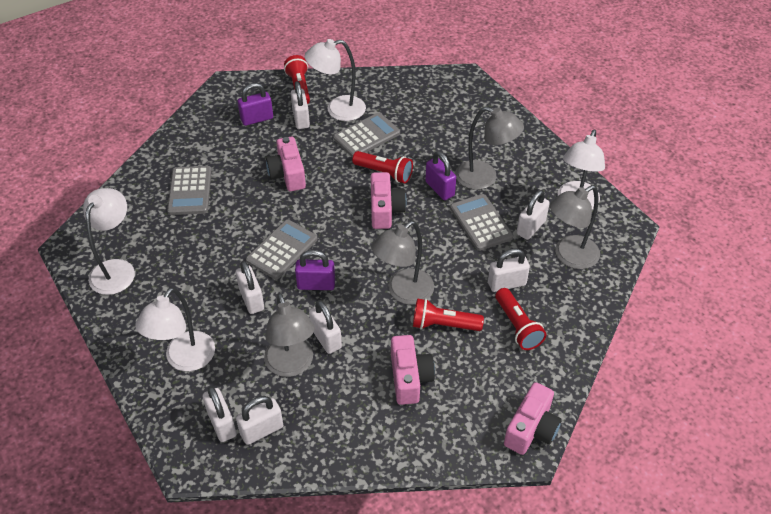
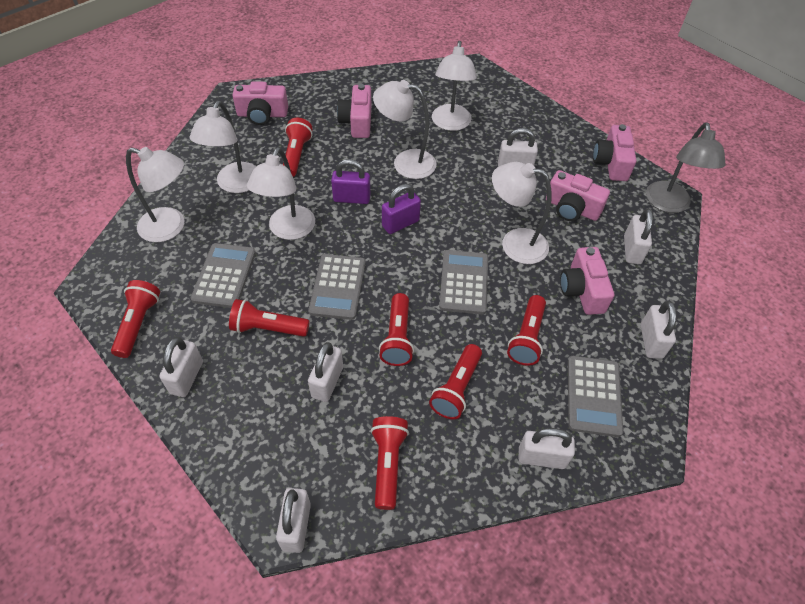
grey lamp: 4 -> 1
pink camera: 4 -> 5
purple padlock: 3 -> 2
red flashlight: 4 -> 7
white lamp: 4 -> 6

